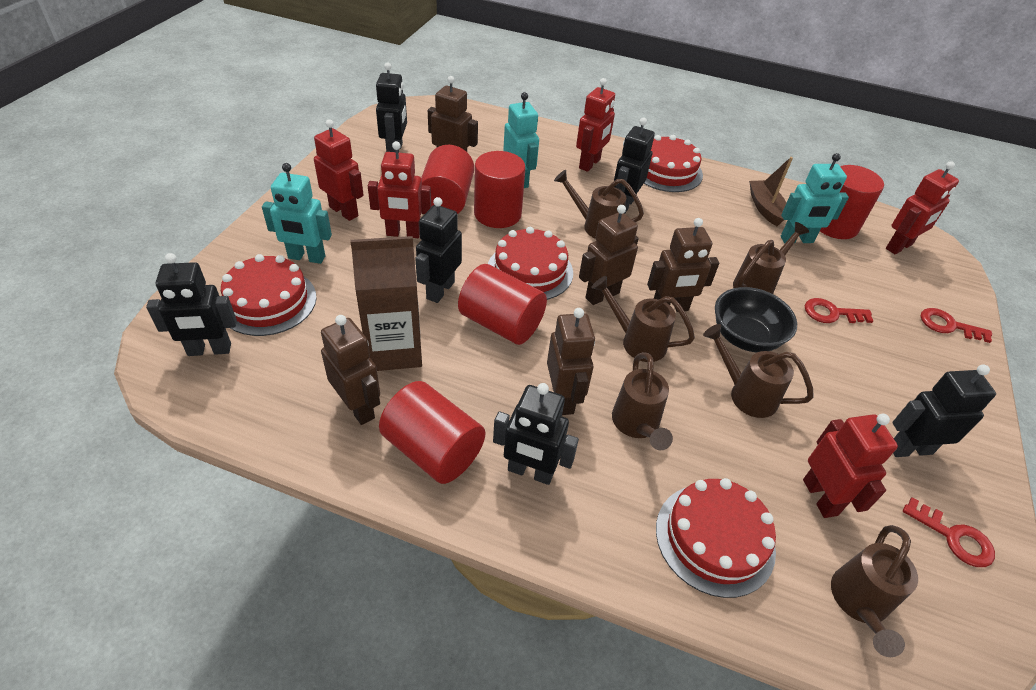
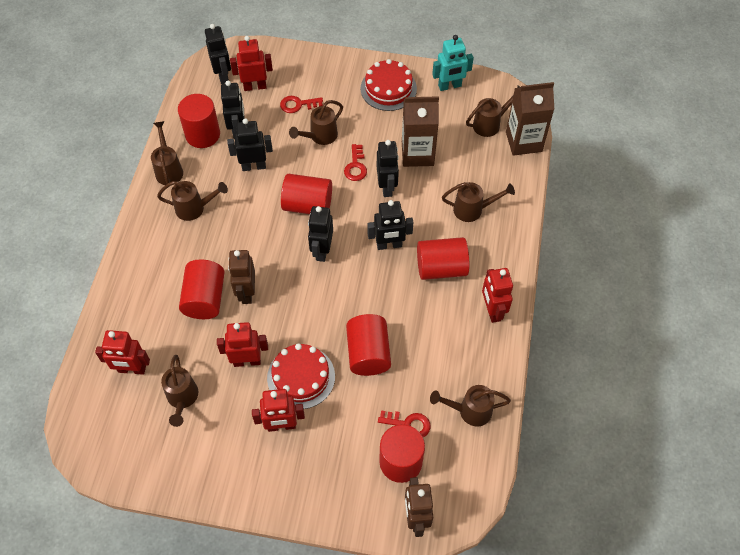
black bowl: 1 -> 0
brown boat: 1 -> 0
brown carton: 1 -> 2
brown robot: 5 -> 2
brown watering can: 6 -> 7
red cake: 4 -> 2
red cylinder: 5 -> 6
turquoise robot: 3 -> 1

